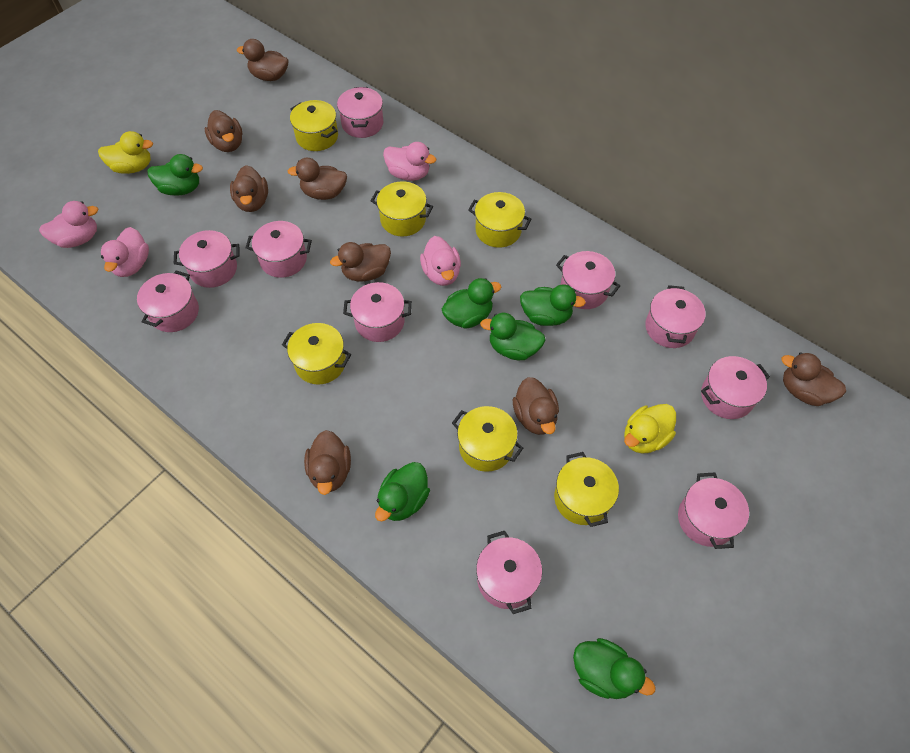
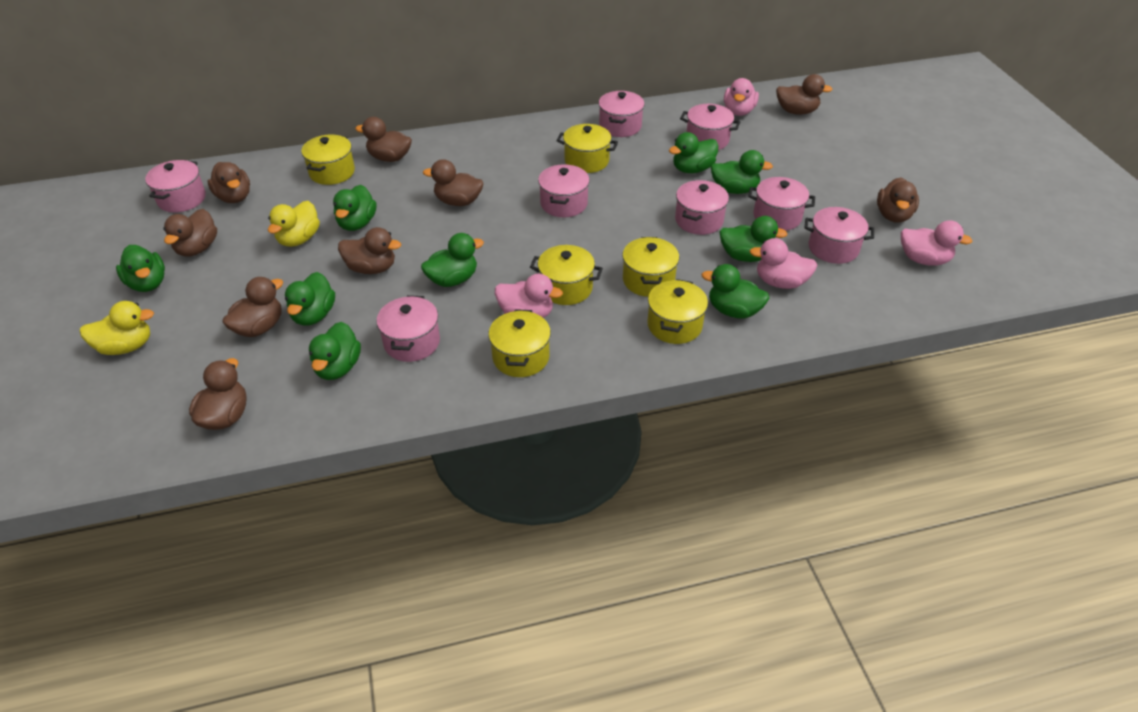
brown duck: 8 -> 9
green duck: 6 -> 9
pink pot: 10 -> 8

